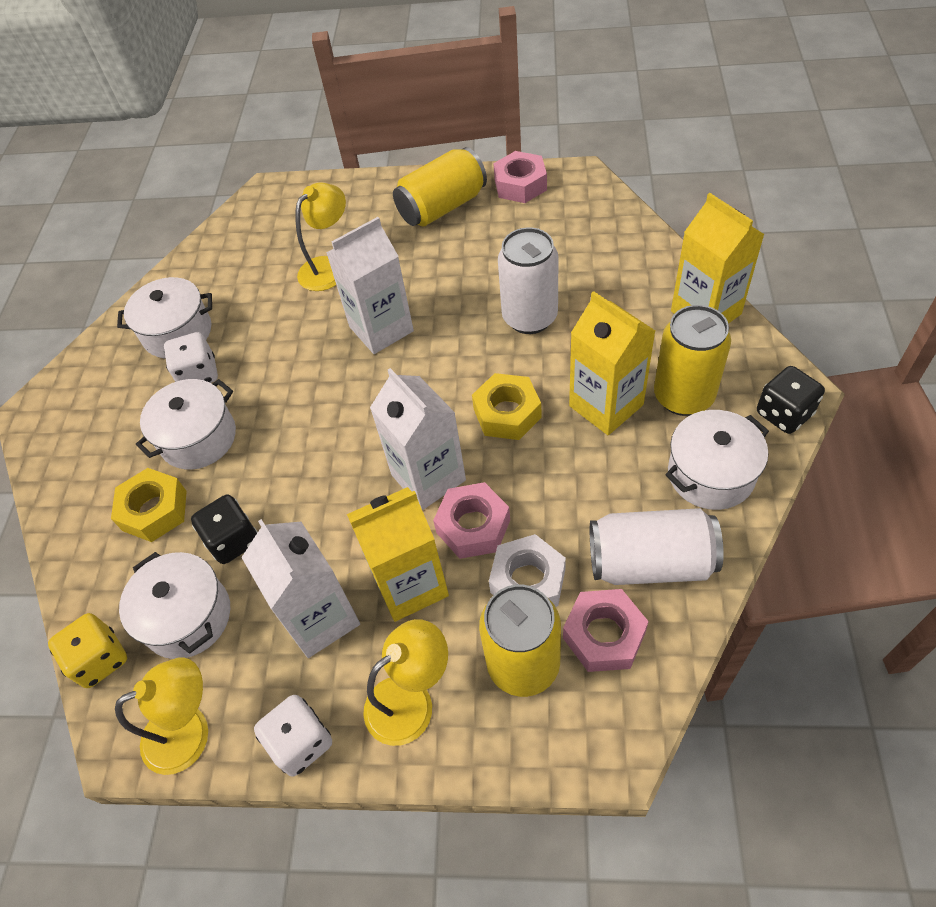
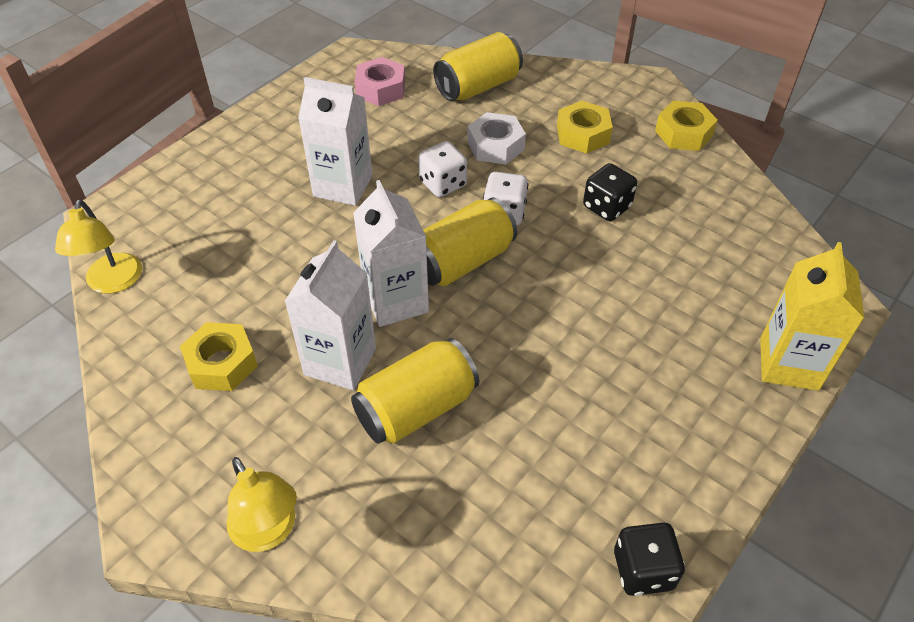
pink nut: 3 -> 1
white can: 2 -> 0
white pot: 4 -> 0
yellow carton: 3 -> 1
yellow dice: 1 -> 0
yellow lamp: 3 -> 2
yellow nut: 2 -> 3

